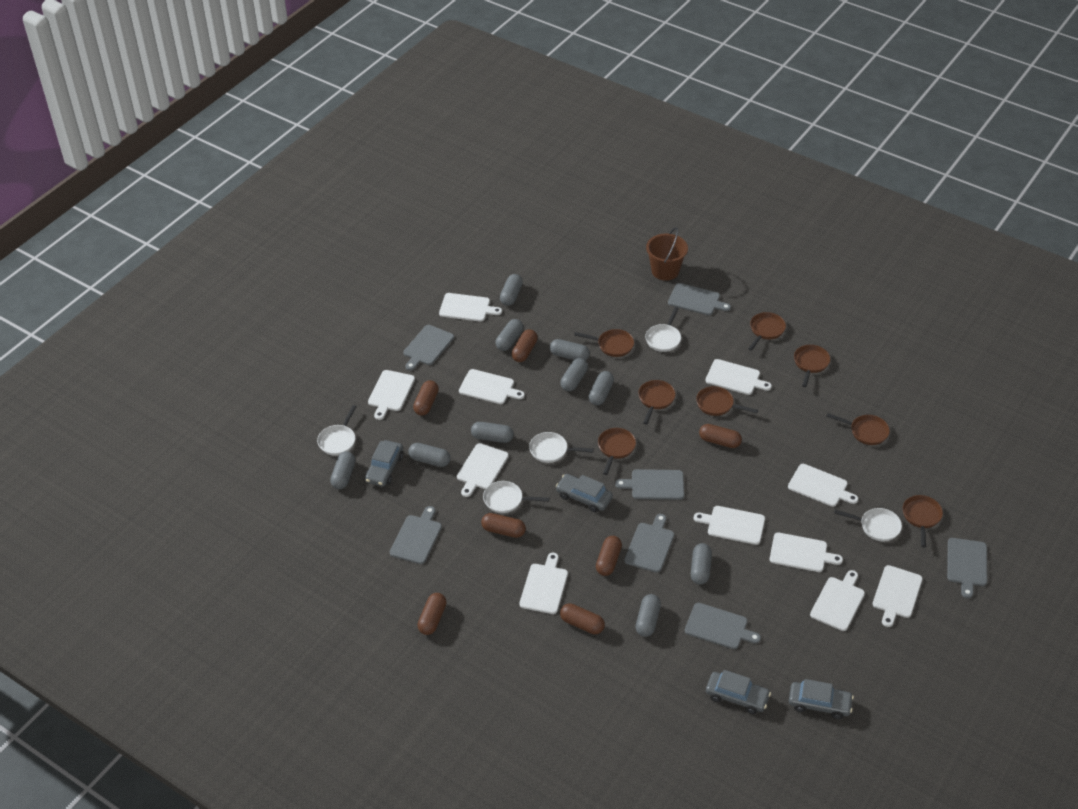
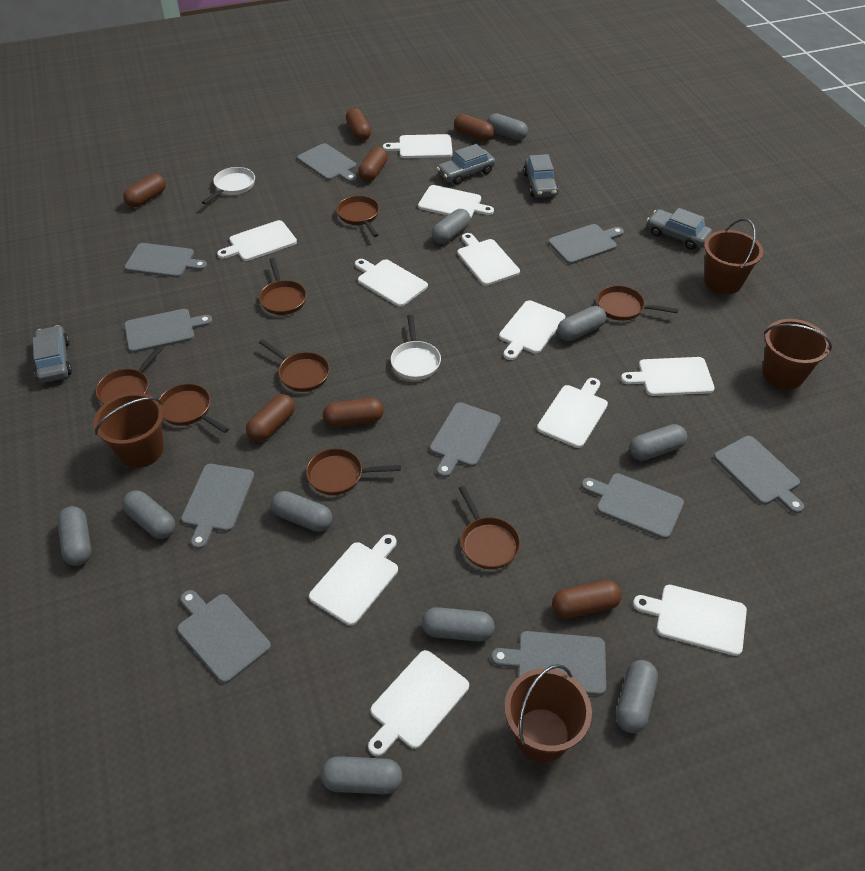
brown bucket: 1 -> 4
grey cutting board: 7 -> 10
white pan: 5 -> 2

